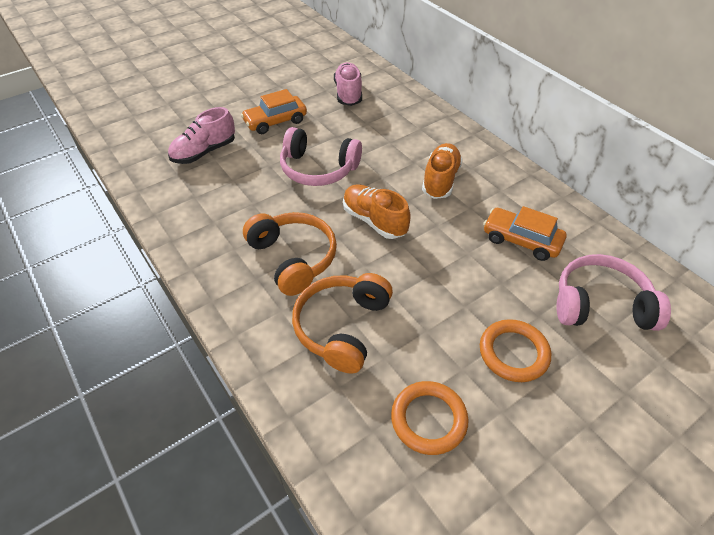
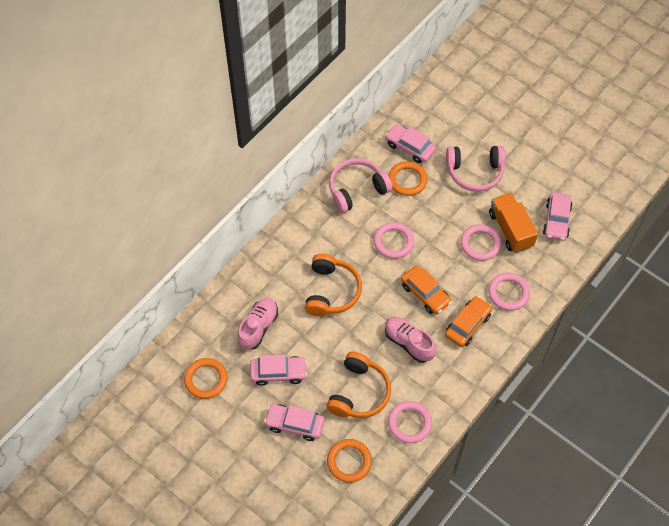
orange ring: 2 -> 3
orange shoe: 2 -> 0
orange truck: 0 -> 1
pink car: 0 -> 4
pink ring: 0 -> 4

